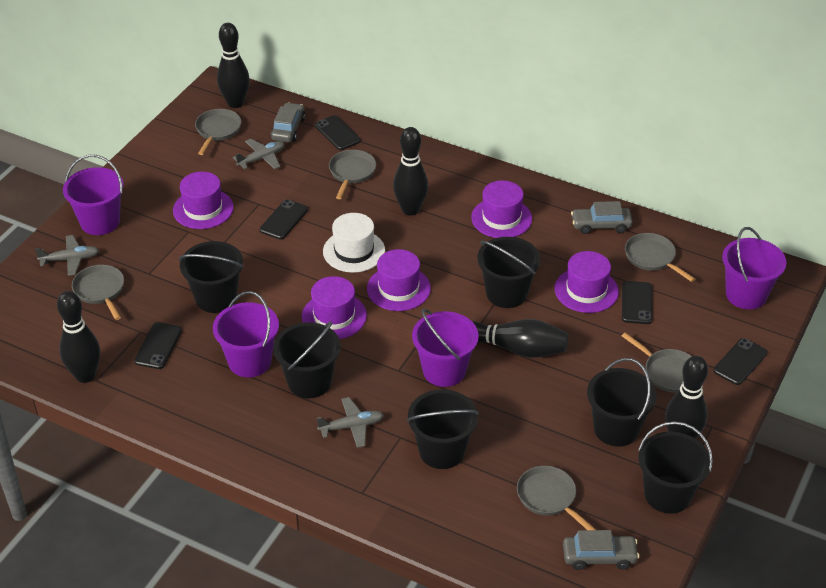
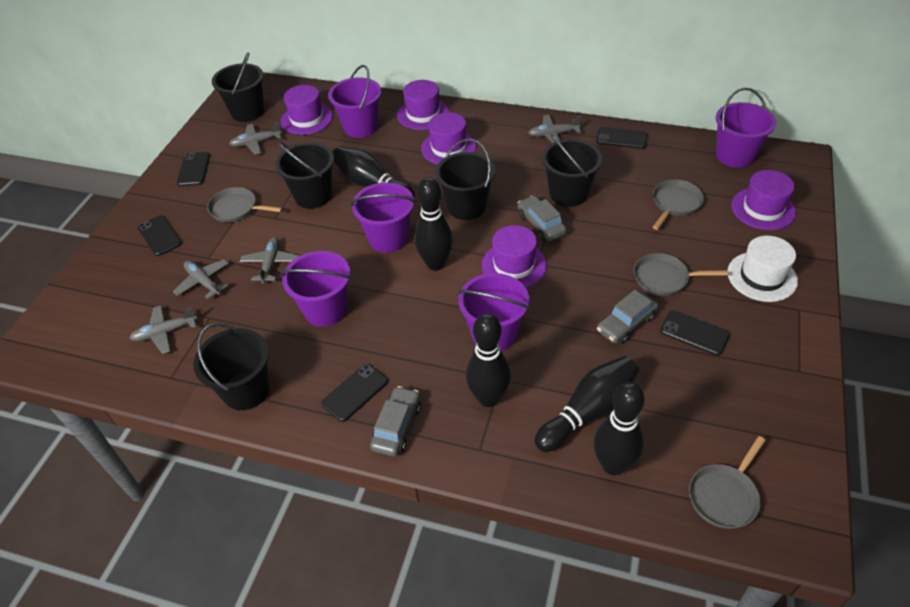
black bucket: 6 -> 5
grey pan: 6 -> 4
grey plane: 3 -> 5
purple bucket: 4 -> 5

